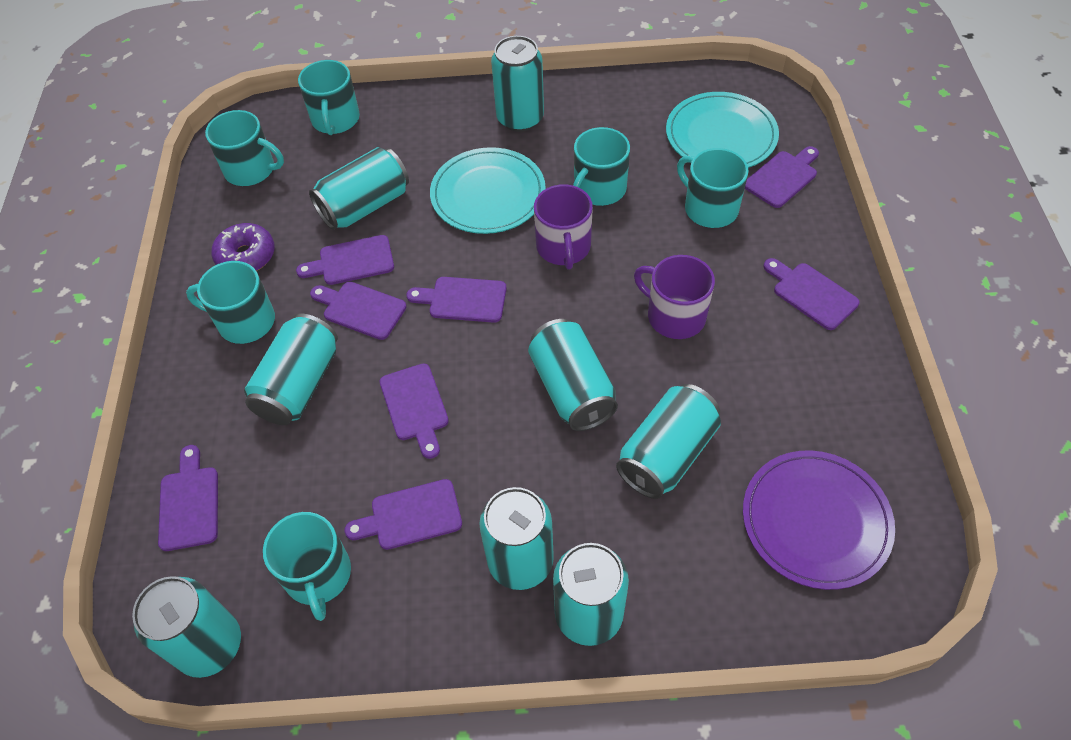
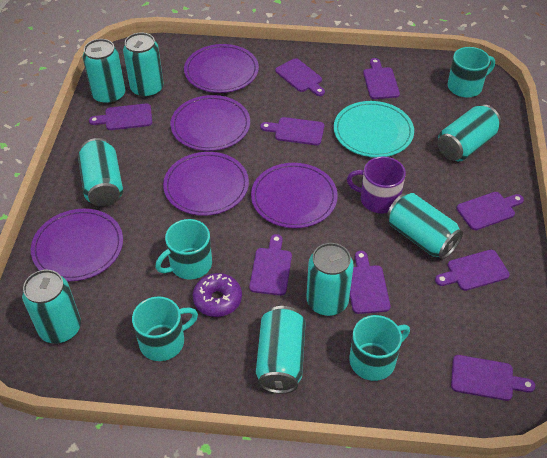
purple cutting board: 8 -> 9
purple mug: 2 -> 1
purple plate: 1 -> 5
turquoise mug: 6 -> 4
turquoise plate: 2 -> 1

